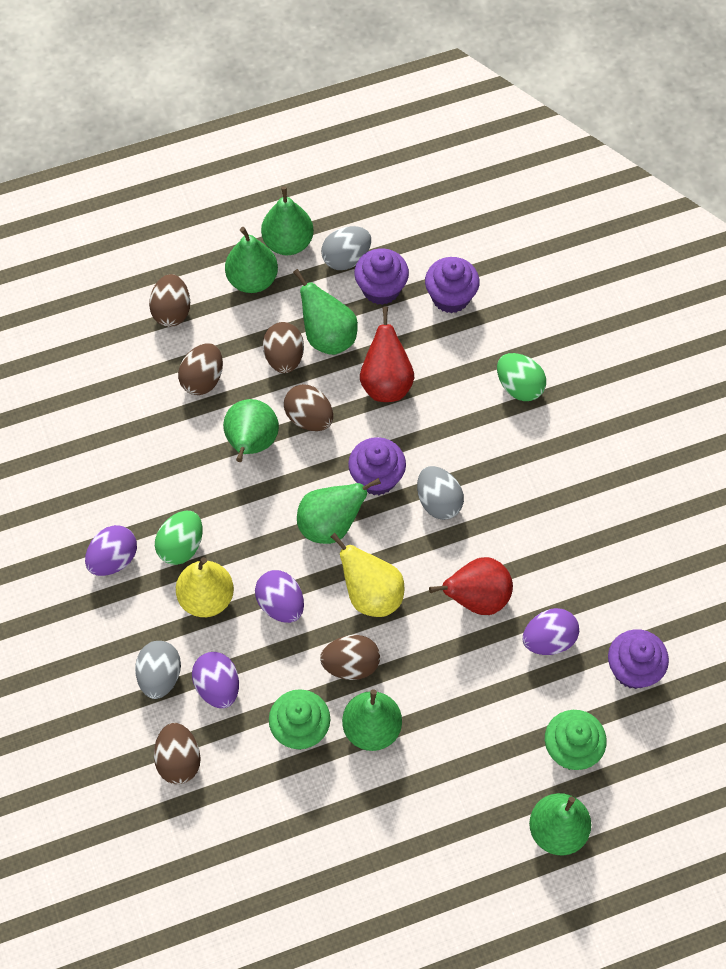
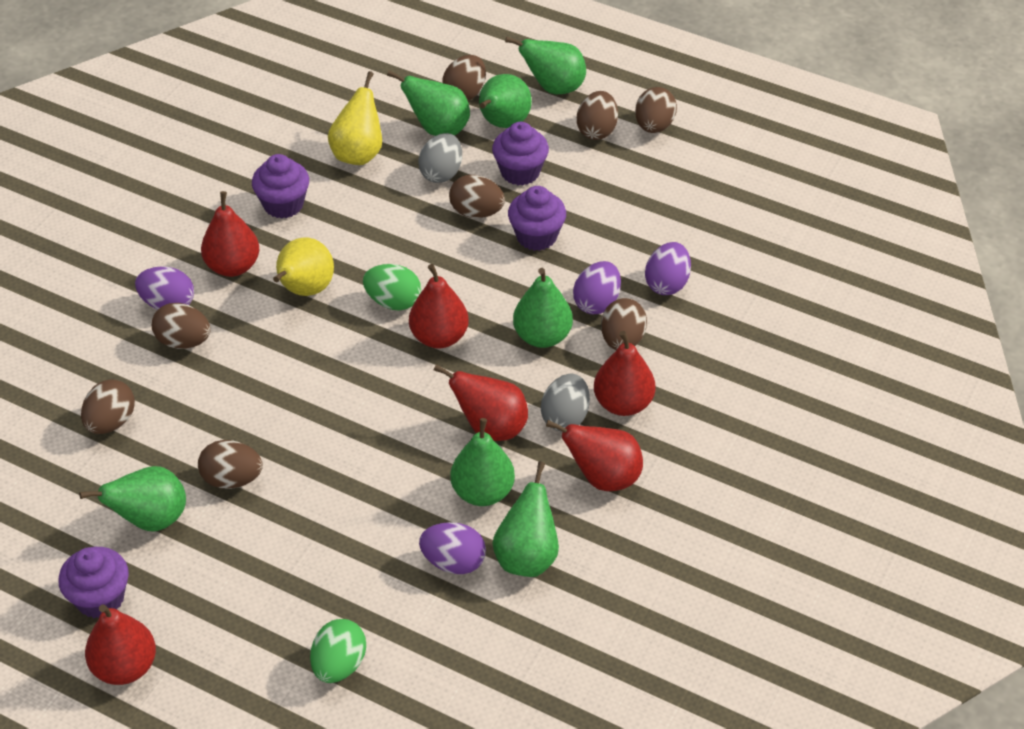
brown egg: 6 -> 8
green cupcake: 2 -> 0
grey egg: 3 -> 2
red pear: 2 -> 6

